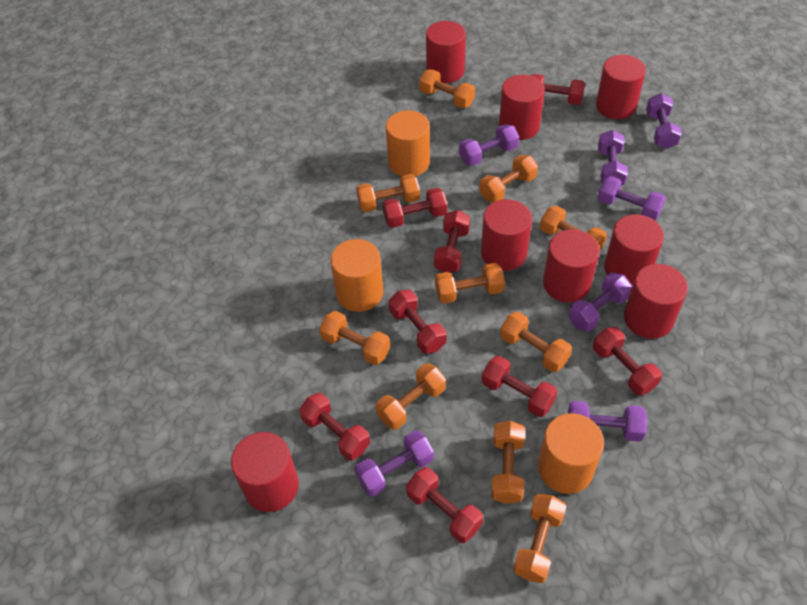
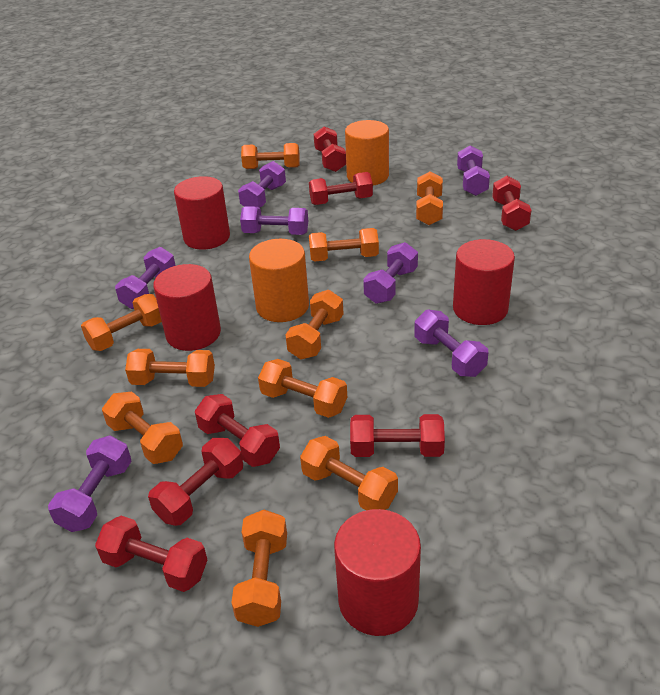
orange cylinder: 3 -> 2
red cylinder: 8 -> 4
red dumbbell: 8 -> 7

